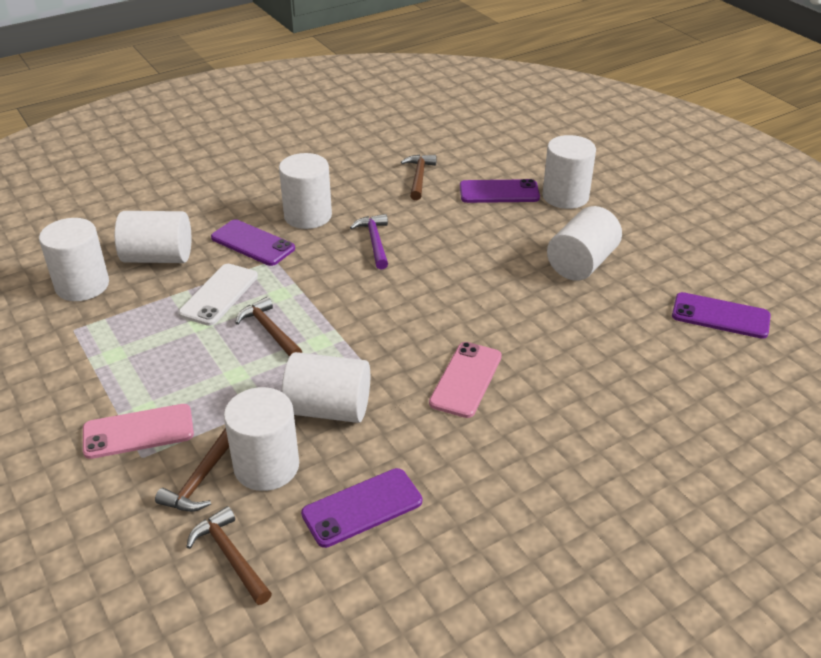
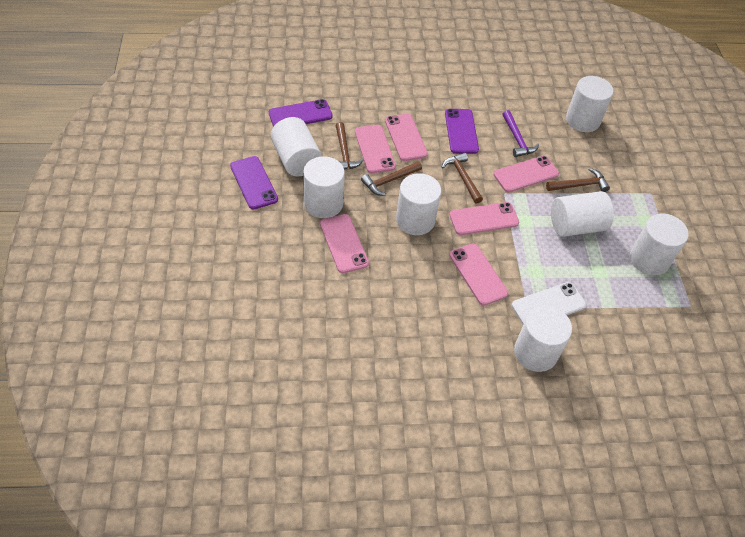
pink phone: 2 -> 6
purple phone: 4 -> 3

